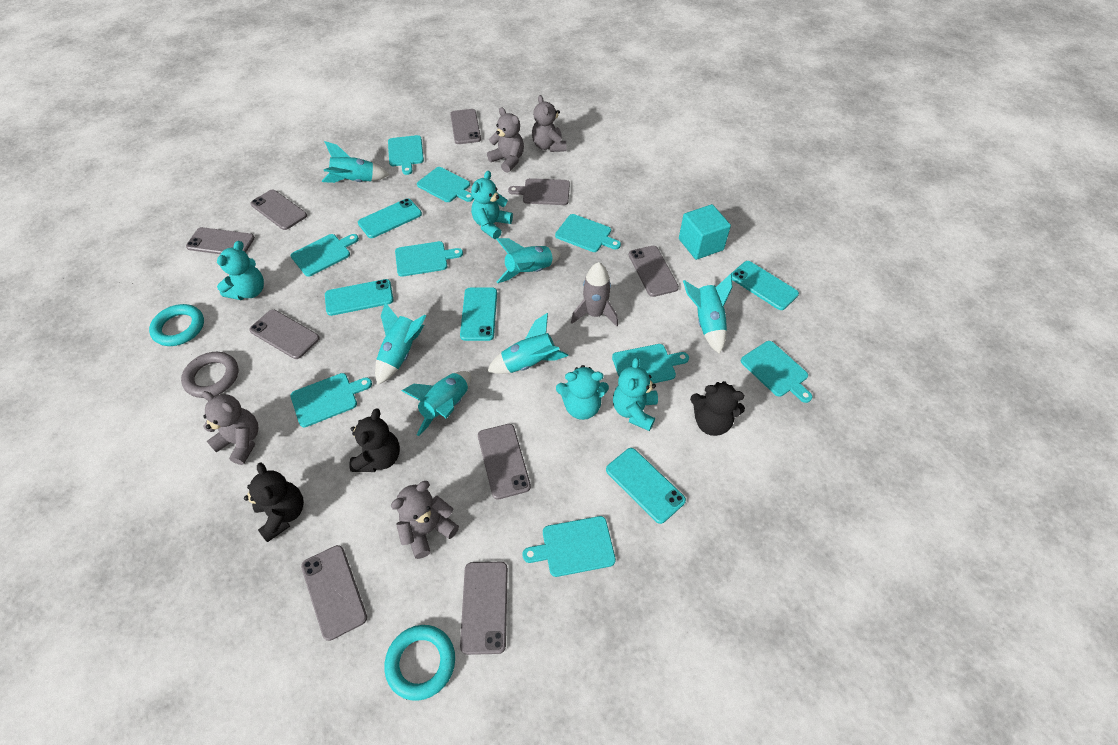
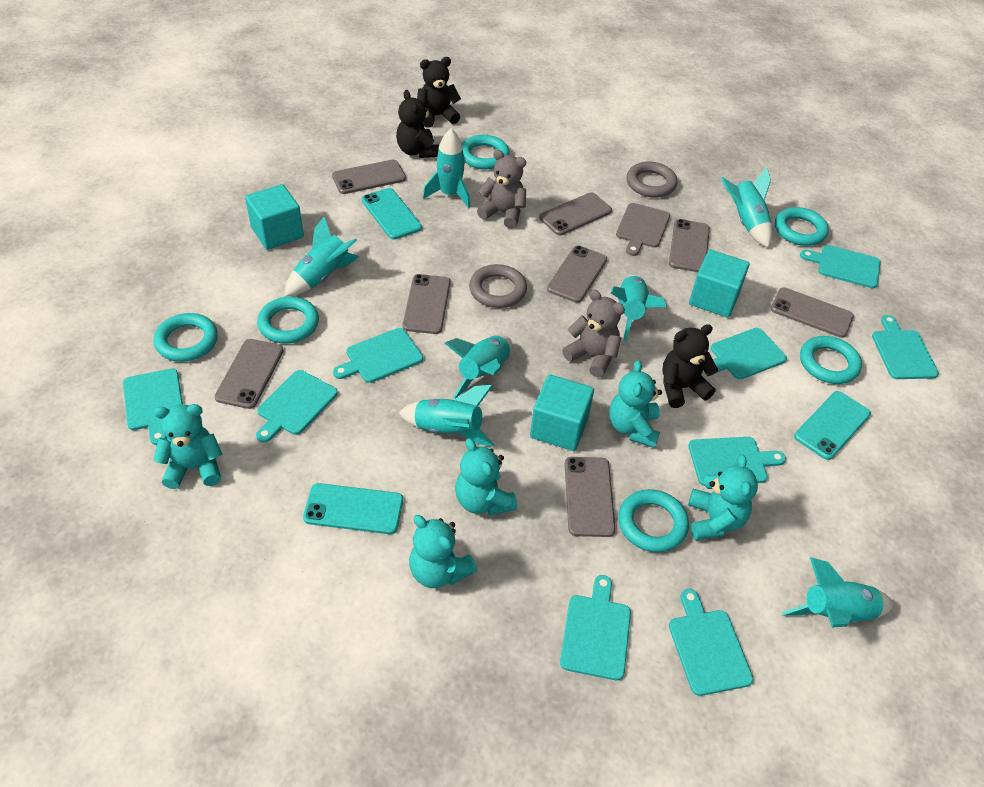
grey ring: 1 -> 2
grey rocket: 1 -> 0
grey teddy bear: 4 -> 2
turquoise cube: 1 -> 3
turquoise phone: 5 -> 3
turquoise ring: 2 -> 6
turquoise rocket: 6 -> 7
turquoise teddy bear: 4 -> 5

